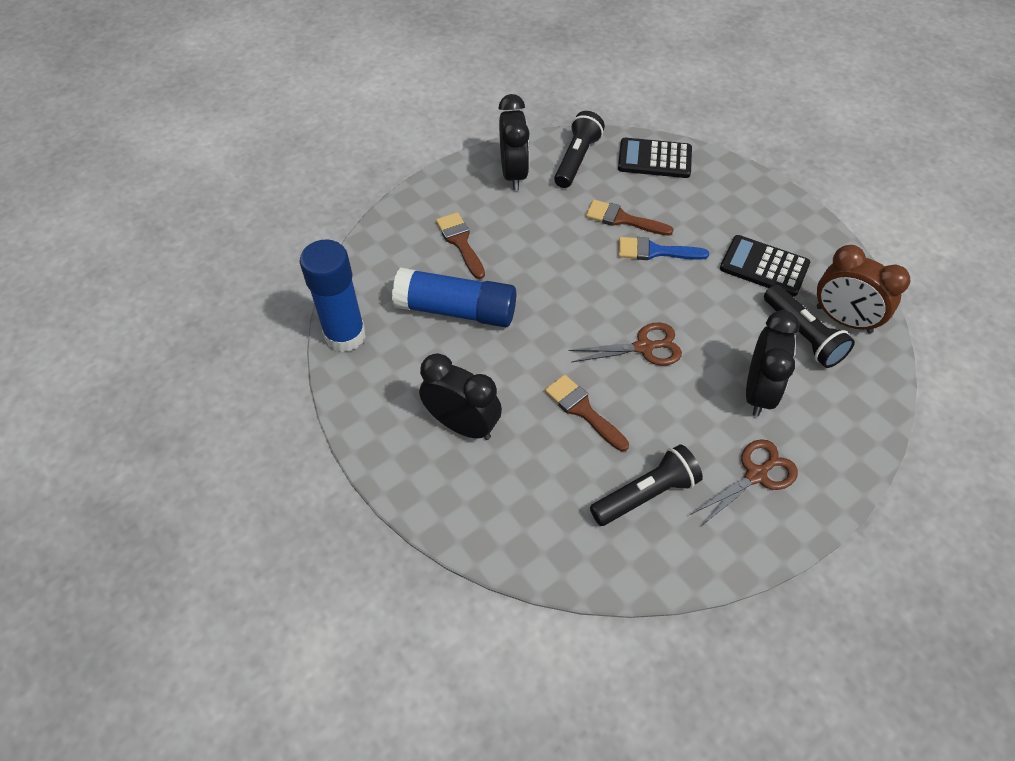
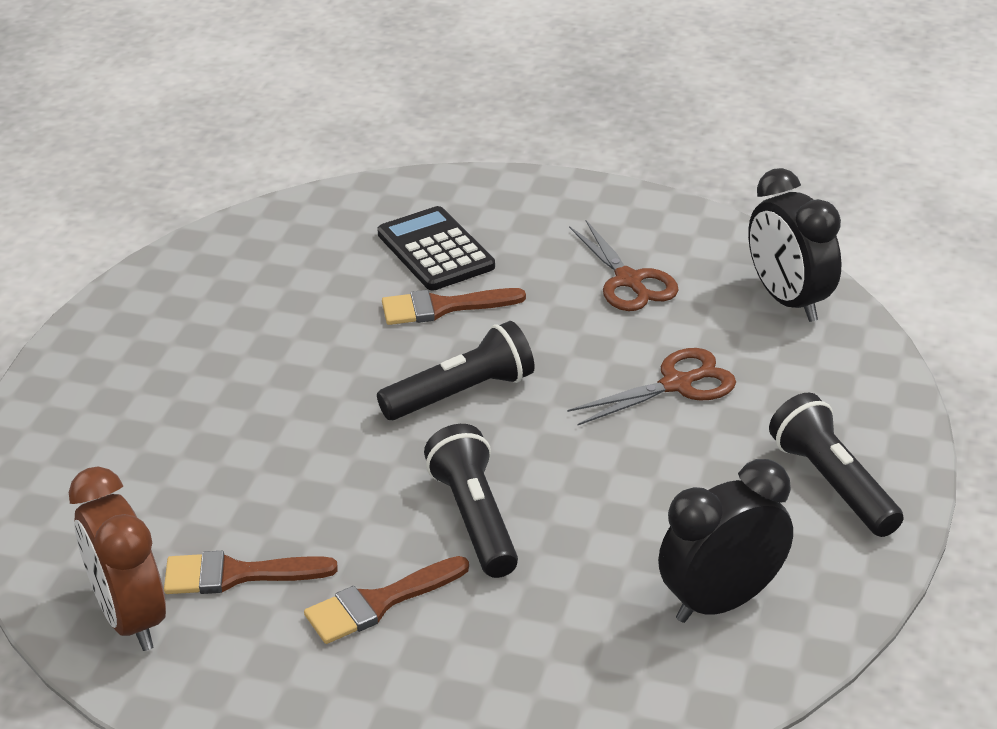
black calculator: 2 -> 1
black clock: 3 -> 2
blue brush: 1 -> 0
blue glue stick: 2 -> 0

